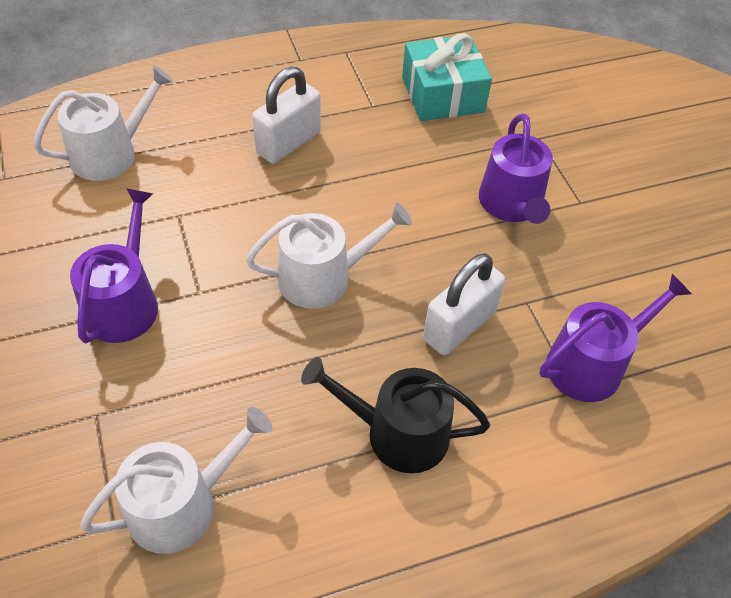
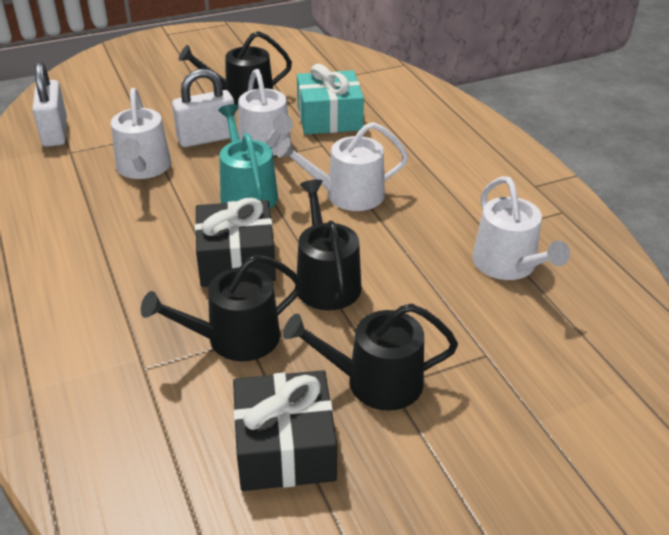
black gift: 0 -> 2
black watering can: 1 -> 4
purple watering can: 3 -> 0
turquoise watering can: 0 -> 1
white watering can: 3 -> 4

